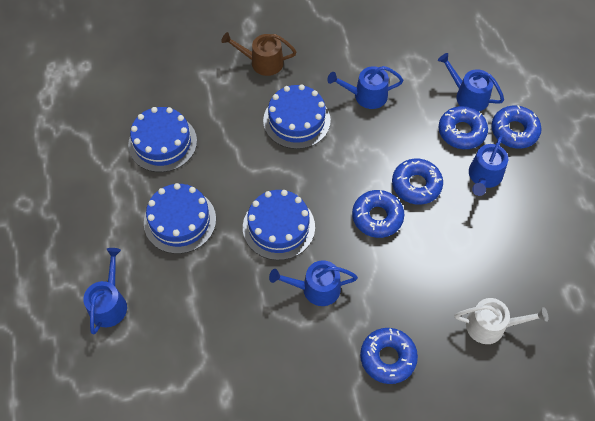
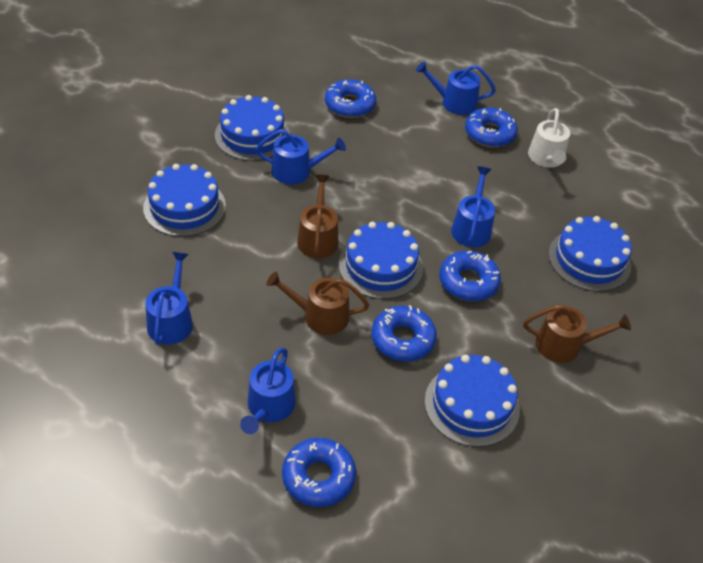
blue cake: 4 -> 5
brown watering can: 1 -> 3

